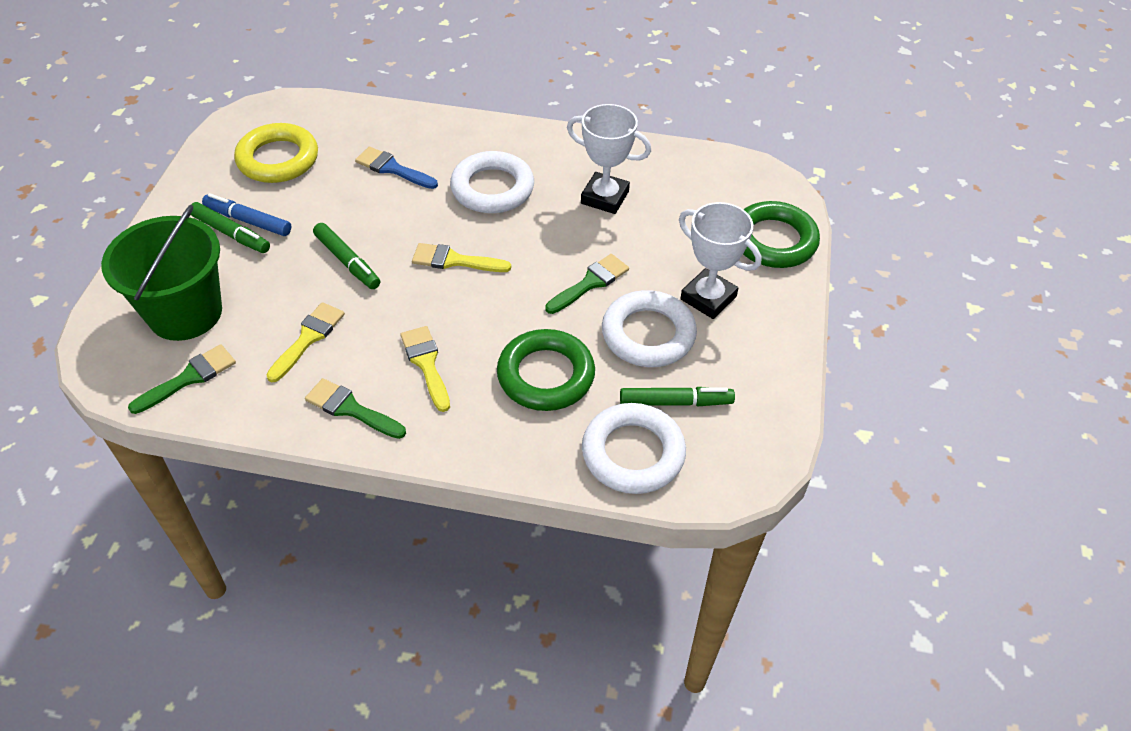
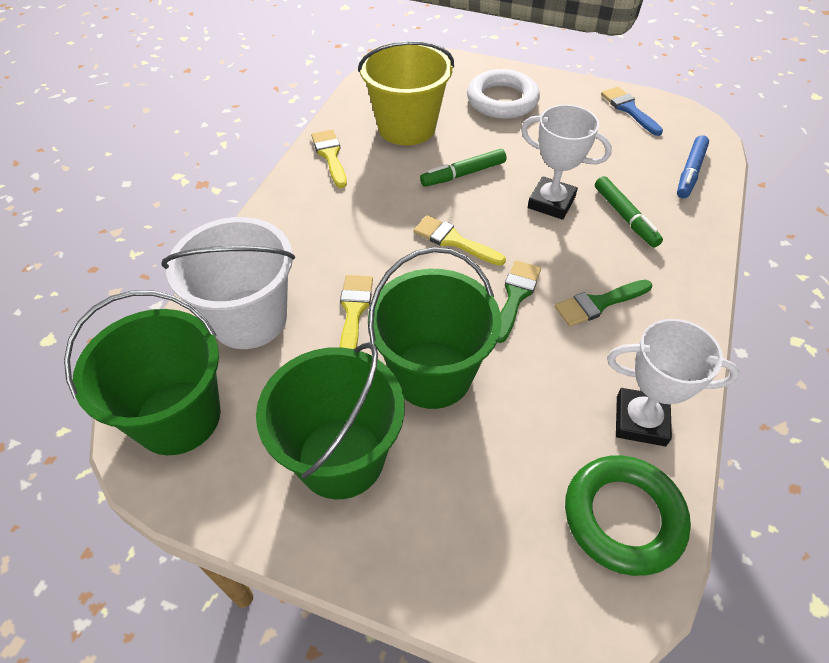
green brush: 3 -> 2
green bucket: 1 -> 3
green marker: 3 -> 2
green ring: 2 -> 1
white bucket: 0 -> 1
white ring: 3 -> 1
yellow bucket: 0 -> 1
yellow ring: 1 -> 0

